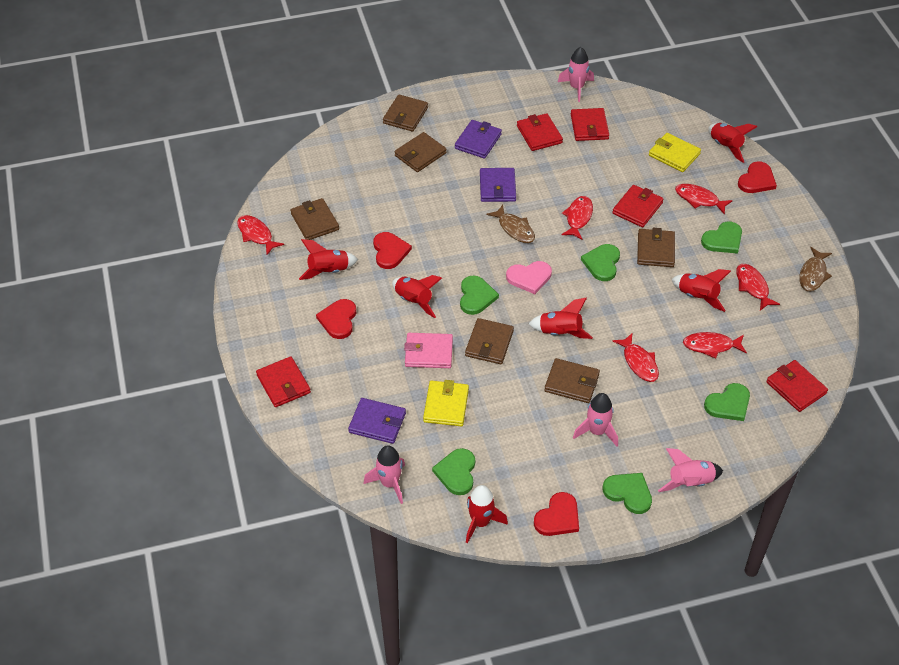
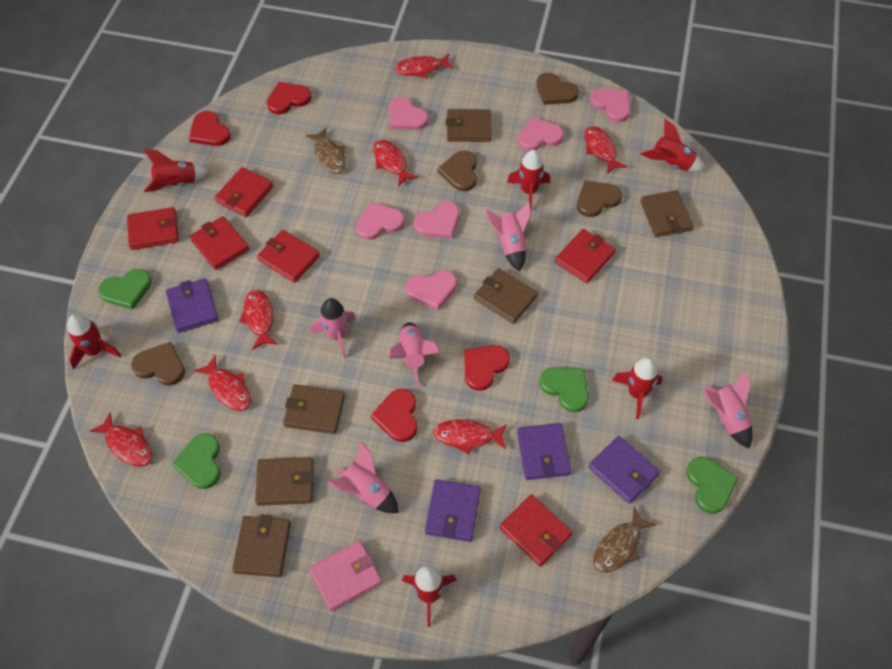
brown heart: 0 -> 4
green heart: 6 -> 4
pink heart: 1 -> 6
pink rocket: 4 -> 5
purple wallet: 3 -> 4
red fish: 6 -> 7
red wallet: 5 -> 6
yellow wallet: 2 -> 0

